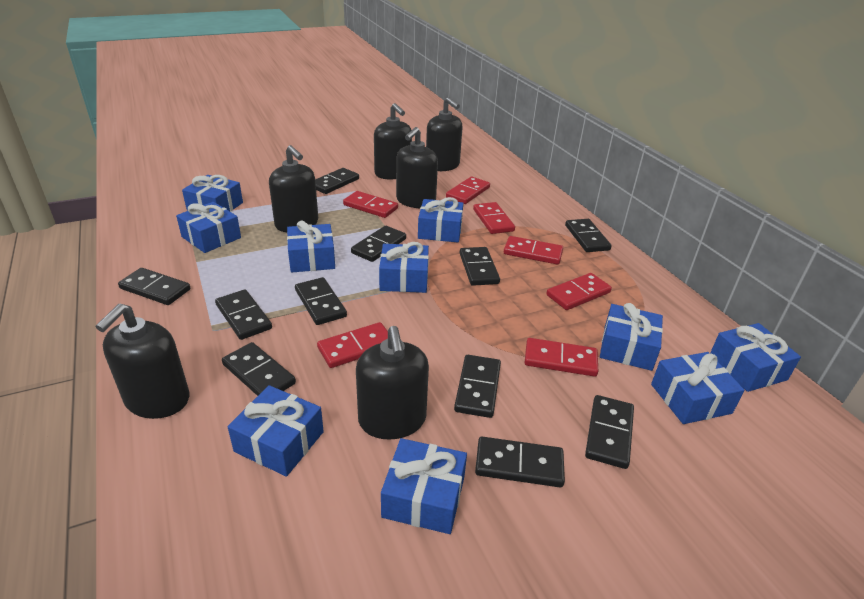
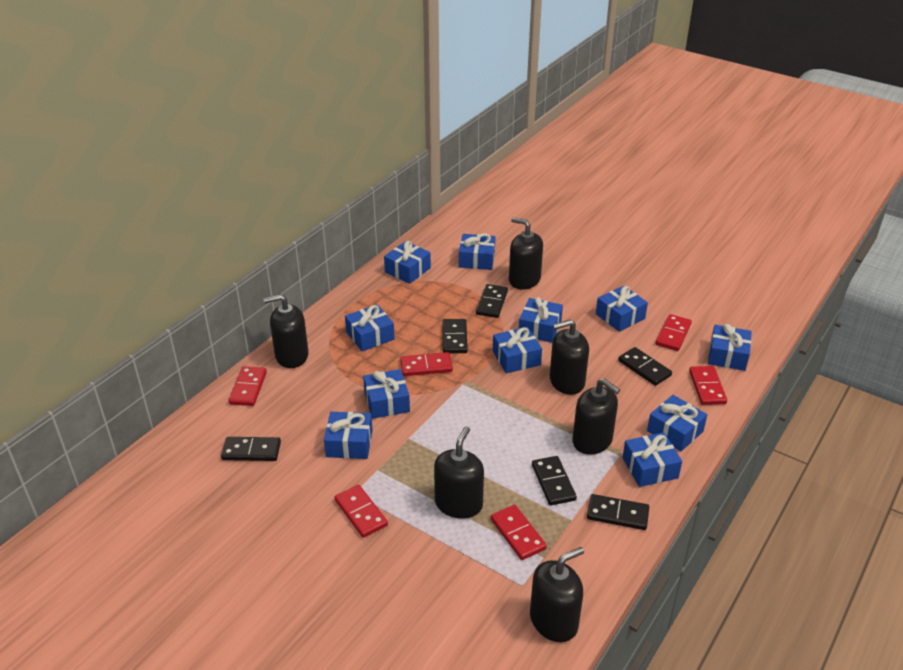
black domino: 11 -> 6
blue gift: 10 -> 11
red domino: 7 -> 6

